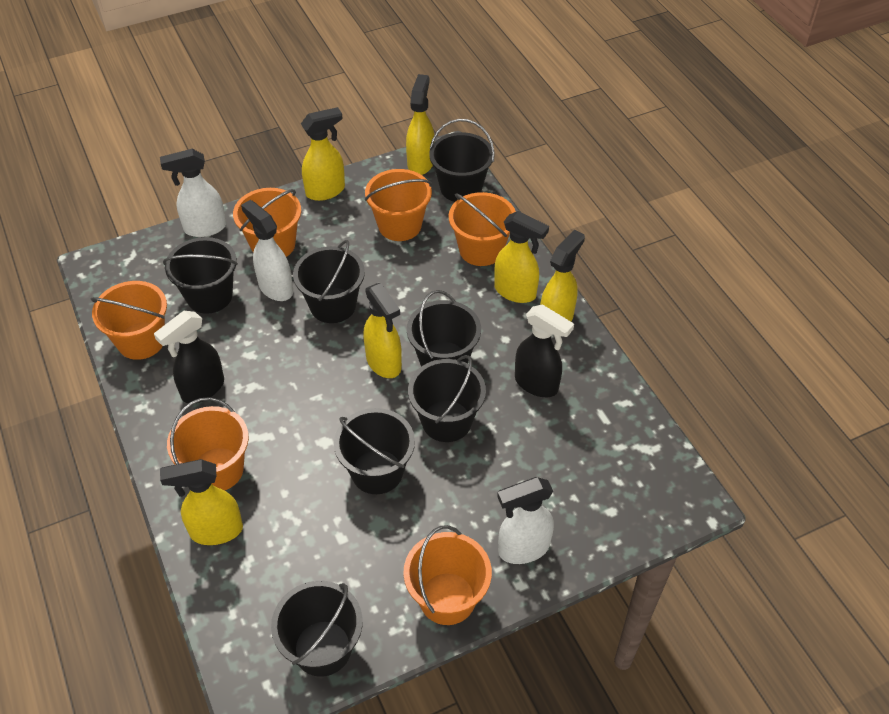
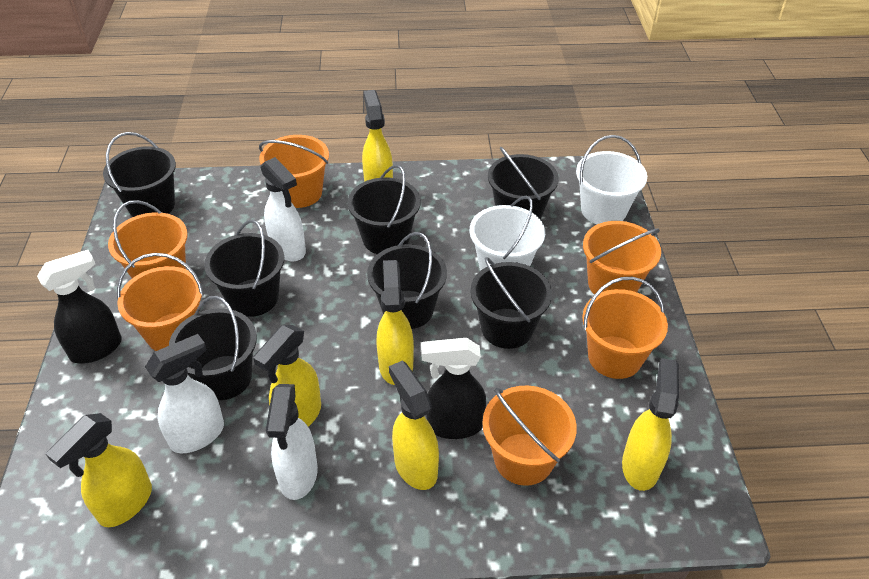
white bucket: 0 -> 2

